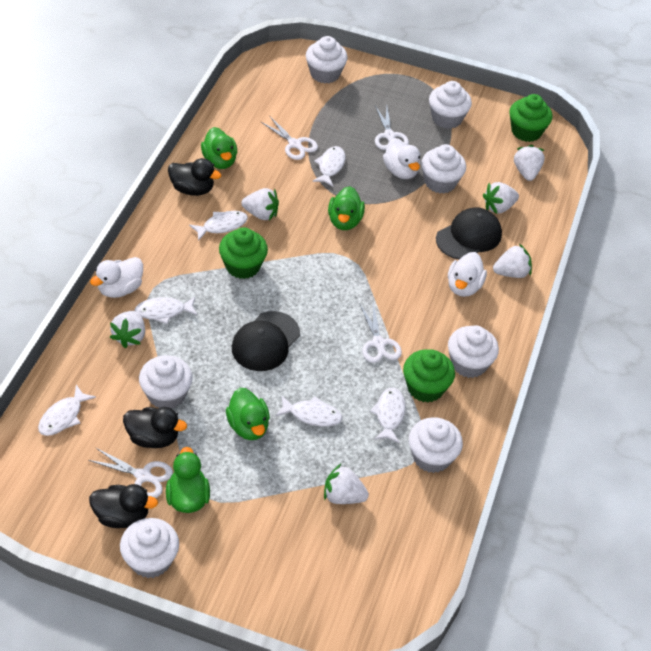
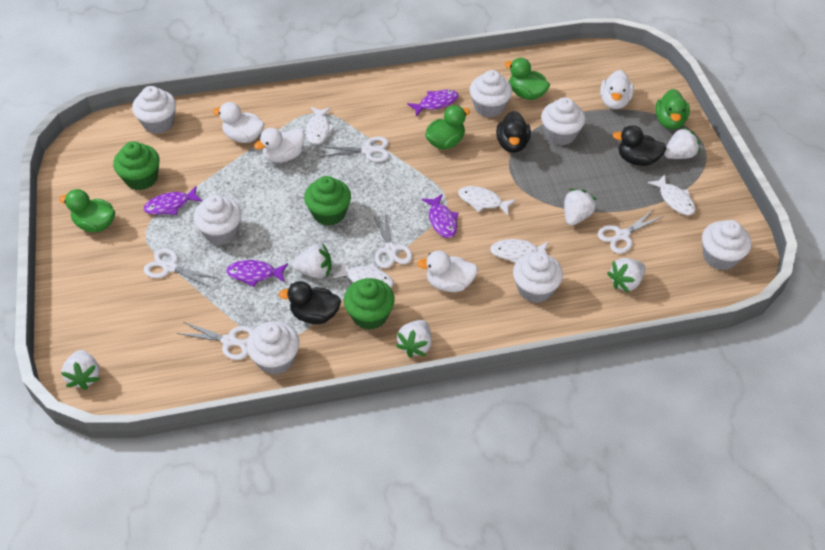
black cap: 2 -> 0
purple fish: 0 -> 4
white duck: 3 -> 4
white fish: 6 -> 5
white scissors: 4 -> 5

